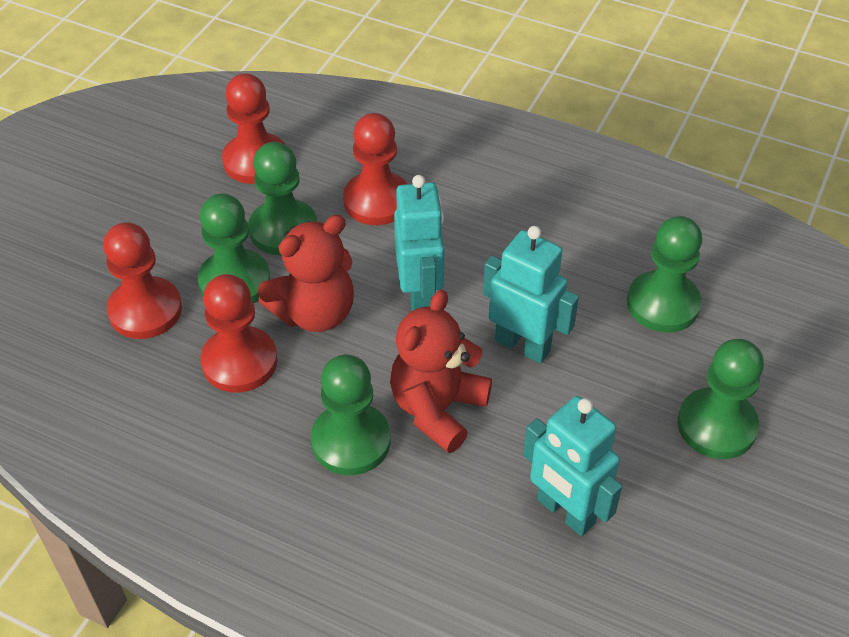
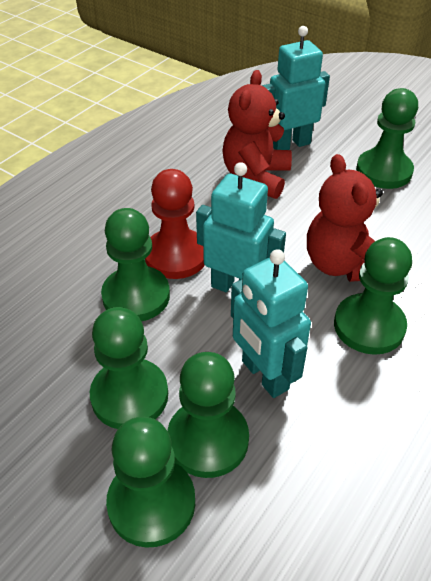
green pawn: 5 -> 6
red pawn: 4 -> 1

